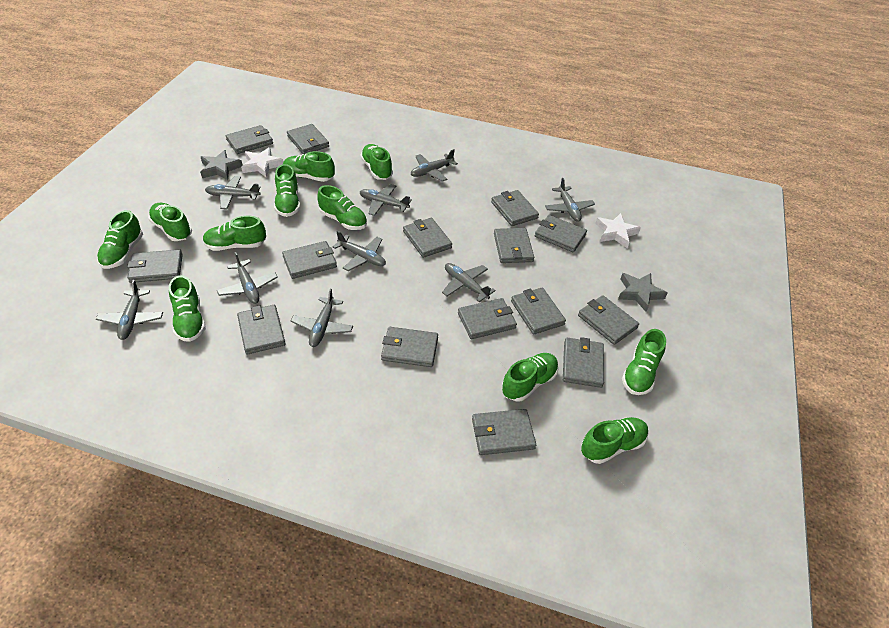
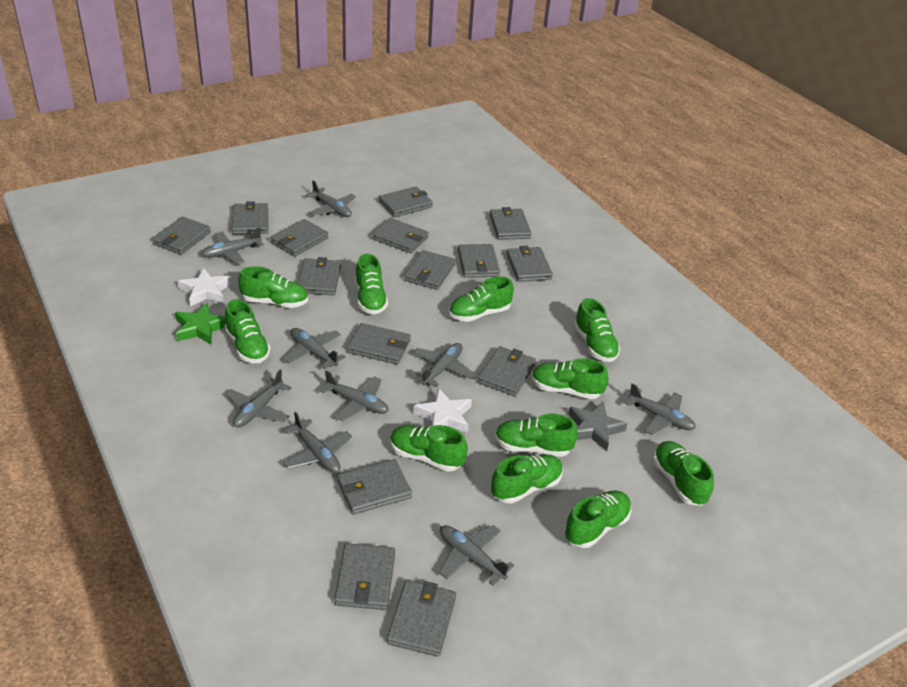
green star: 0 -> 1
grey star: 2 -> 1

